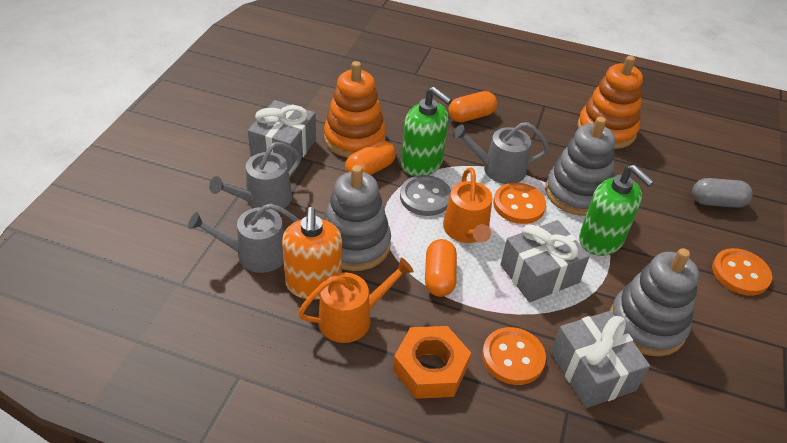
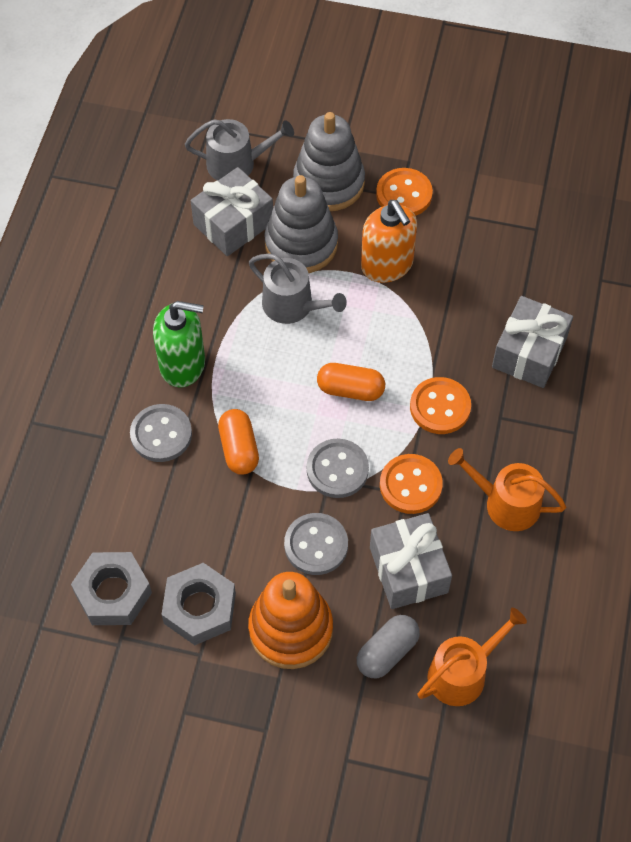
green soap dispenser: 2 -> 1
grey button: 1 -> 3
grey nut: 0 -> 2
grey stacking toy: 3 -> 2
grey watering can: 3 -> 2
orange capsule: 3 -> 2
orange nut: 1 -> 0
orange stacking toy: 2 -> 1

